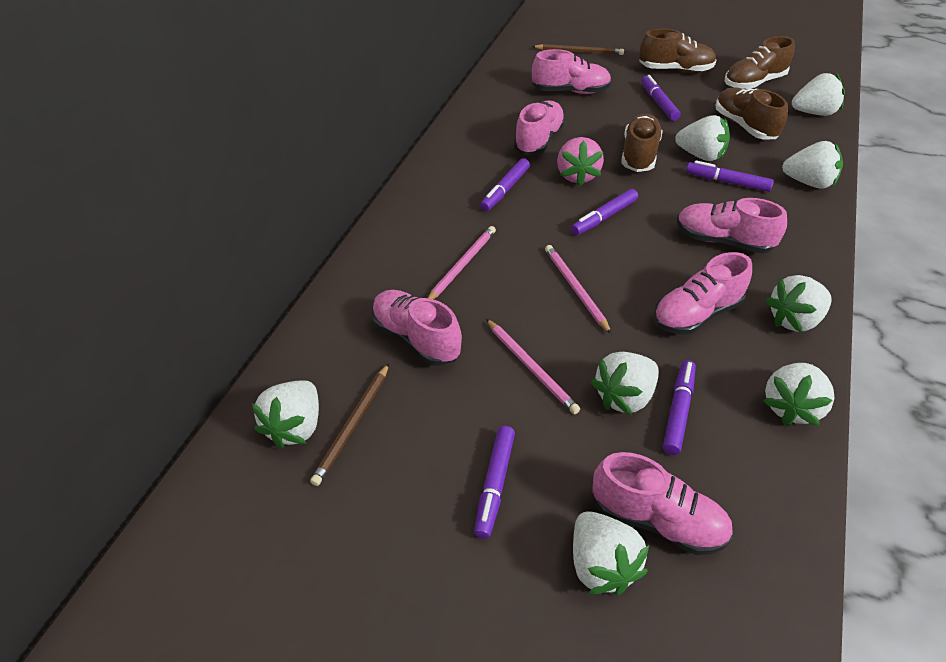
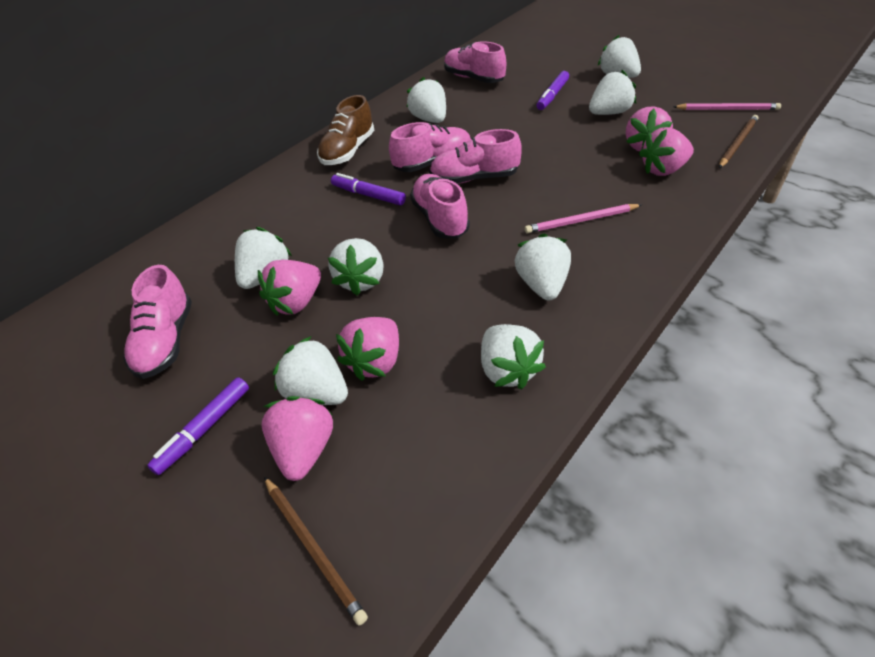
brown shoe: 4 -> 1
pink pencil: 3 -> 2
pink shoe: 6 -> 5
pink strawberry: 1 -> 5
purple marker: 6 -> 3

